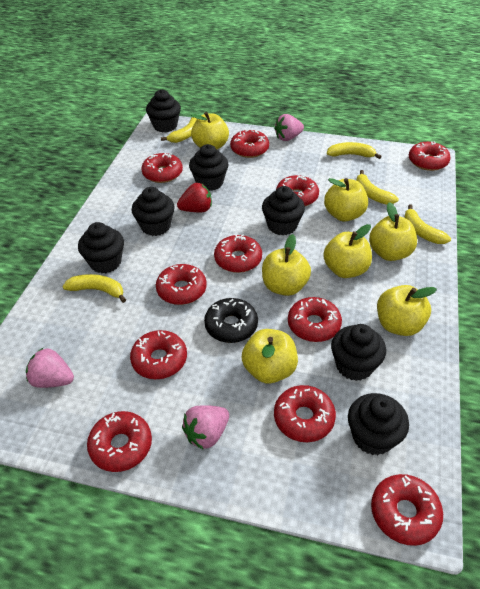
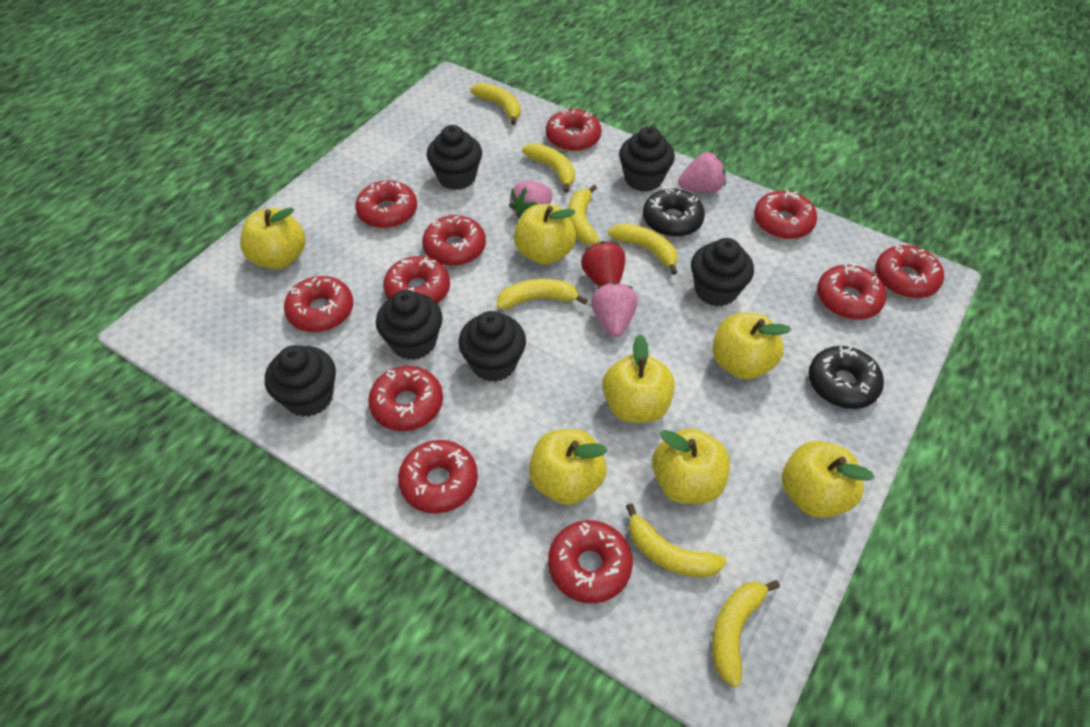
black cupcake: 7 -> 6
black donut: 1 -> 2
yellow banana: 5 -> 7

